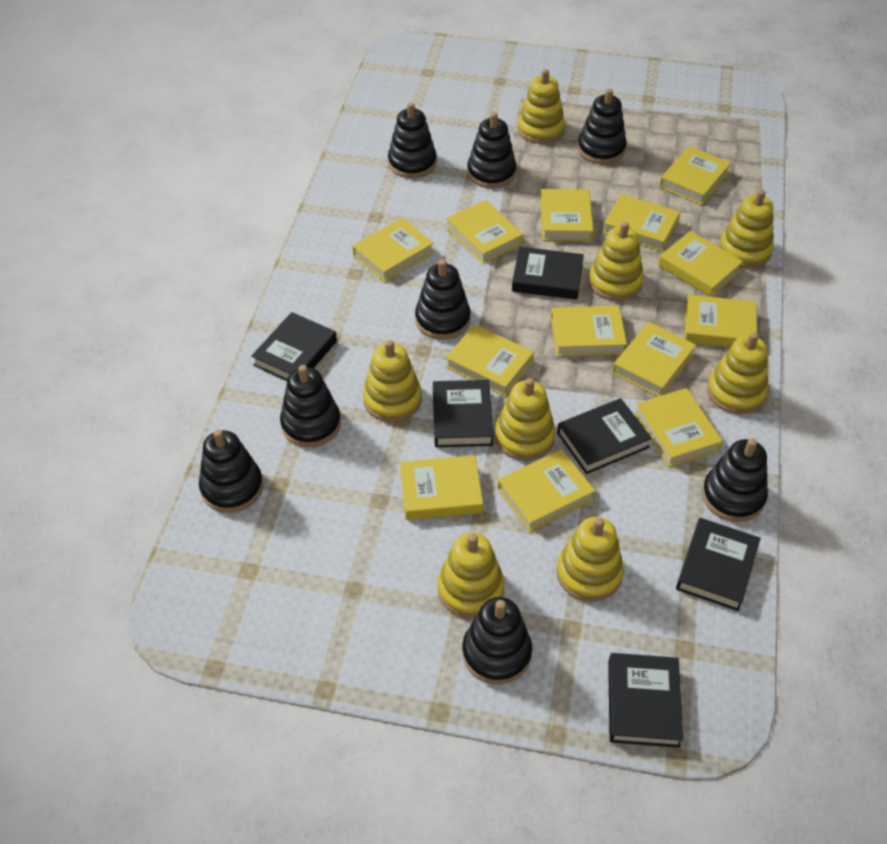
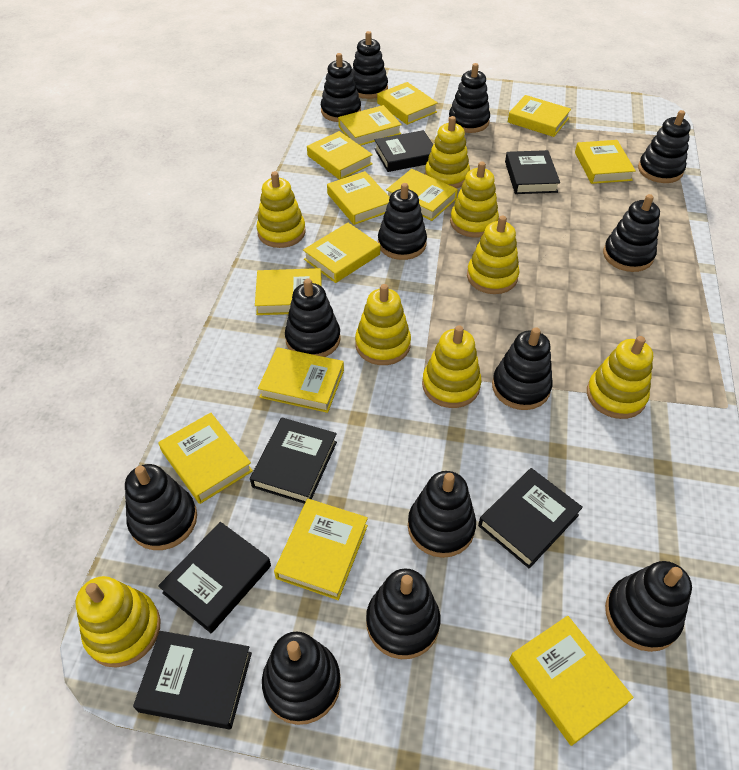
black stacking toy: 8 -> 13

